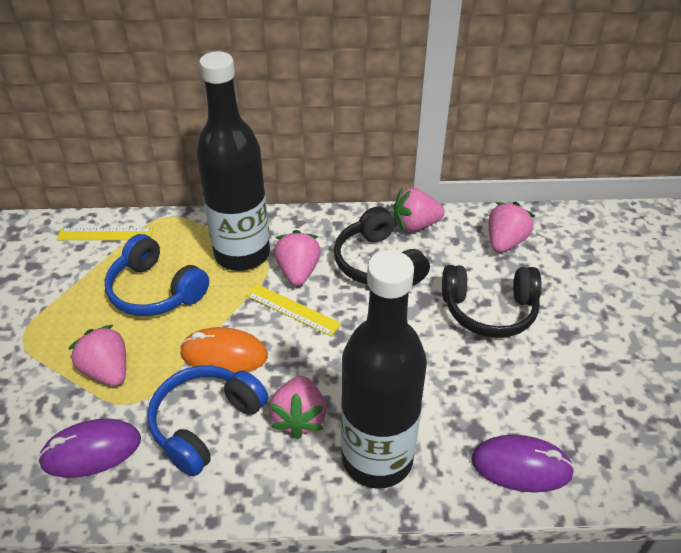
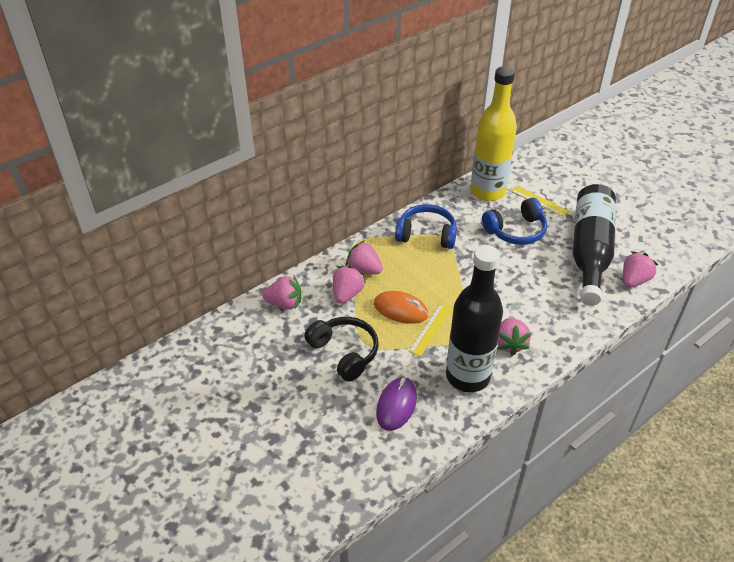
black headphones: 2 -> 1
purple mouse: 2 -> 1
yellow bottle: 0 -> 1

